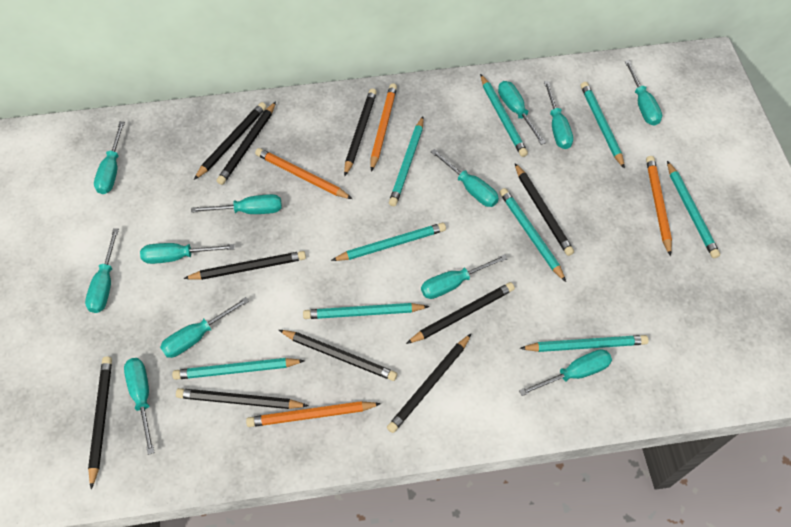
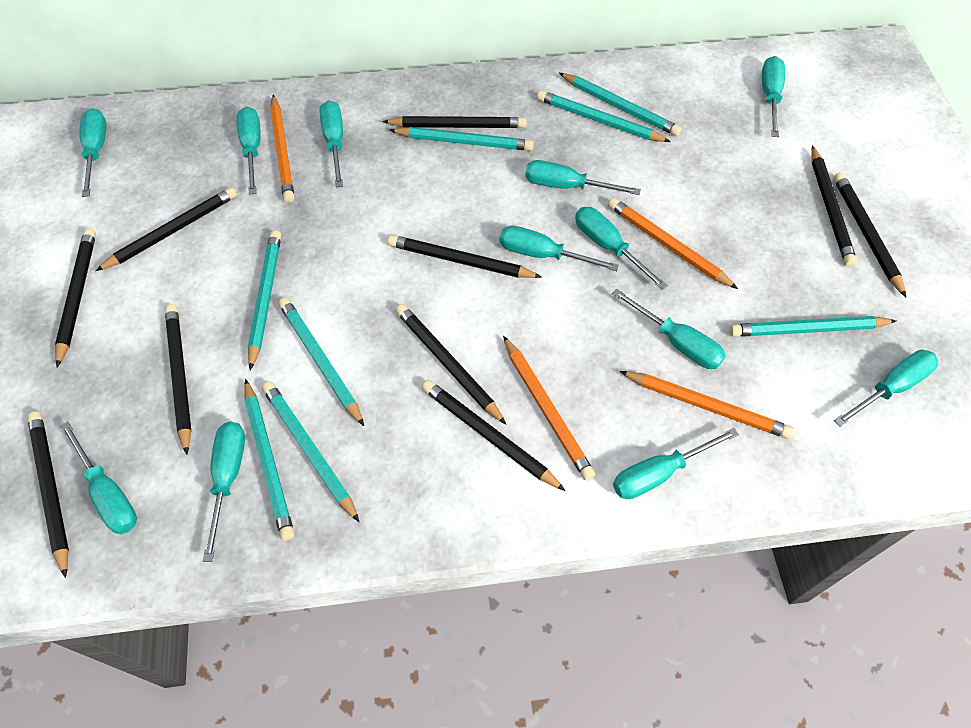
turquoise pencil: 9 -> 8

